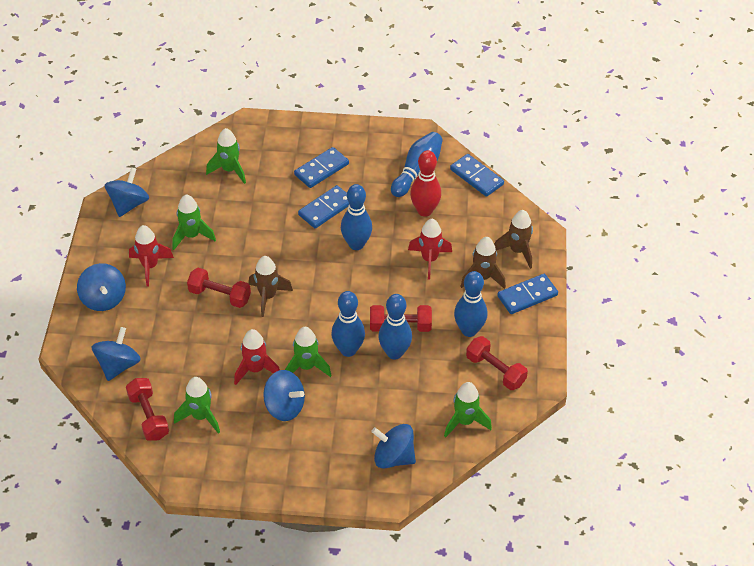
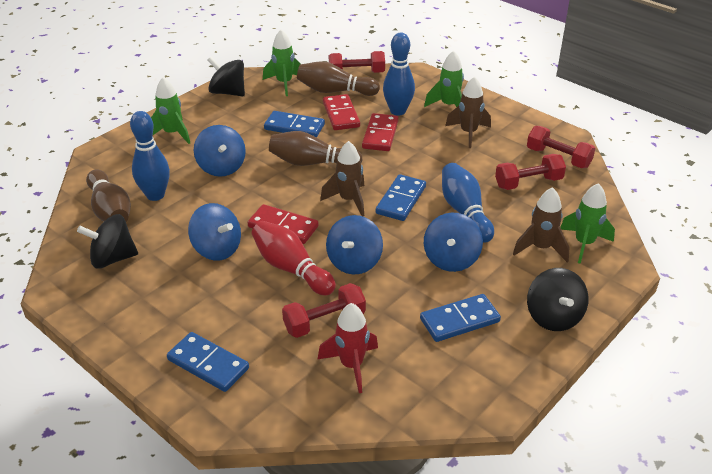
black spinning top: 0 -> 3
blue bowling pin: 5 -> 3
blue spinning top: 5 -> 4
brown bowling pin: 0 -> 3
green rocket: 5 -> 4
red domino: 0 -> 3
red rocket: 3 -> 1

